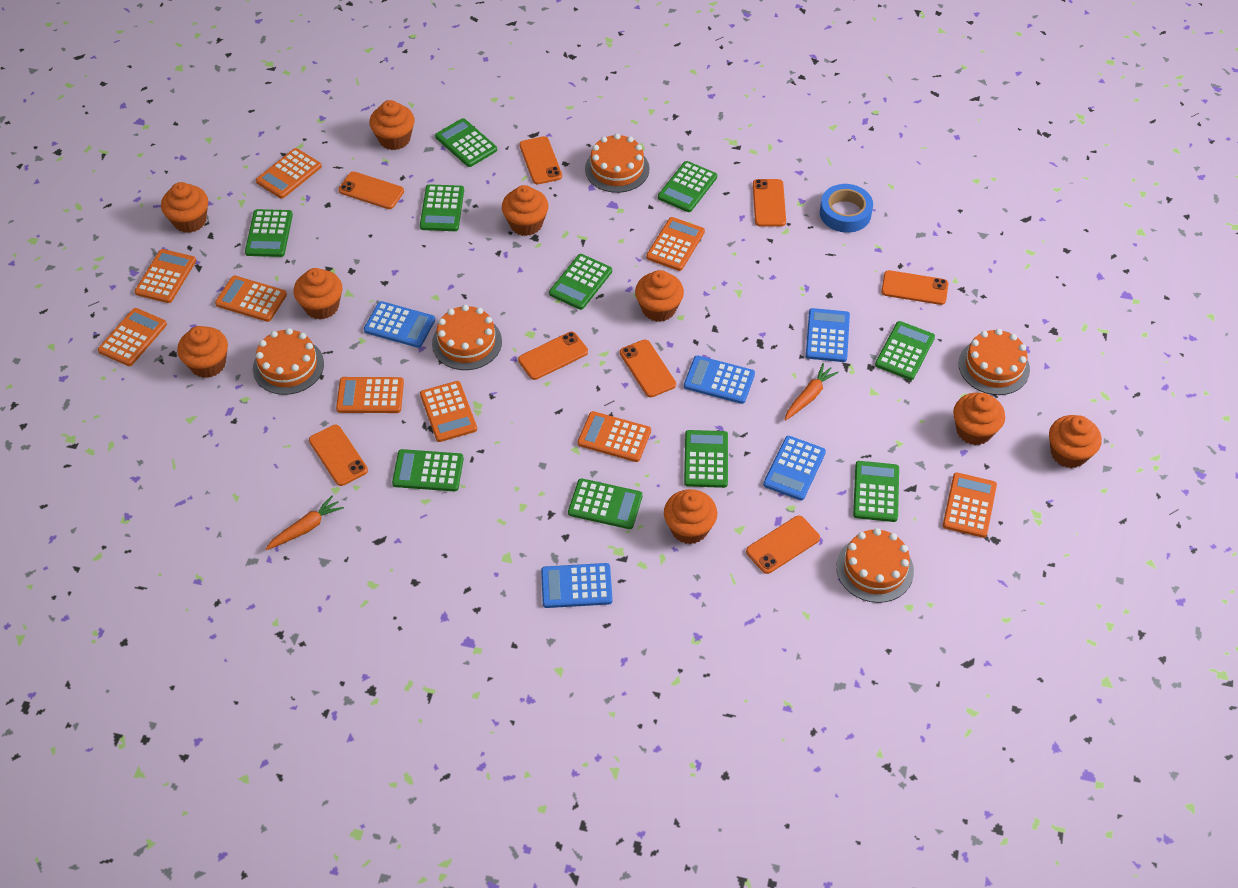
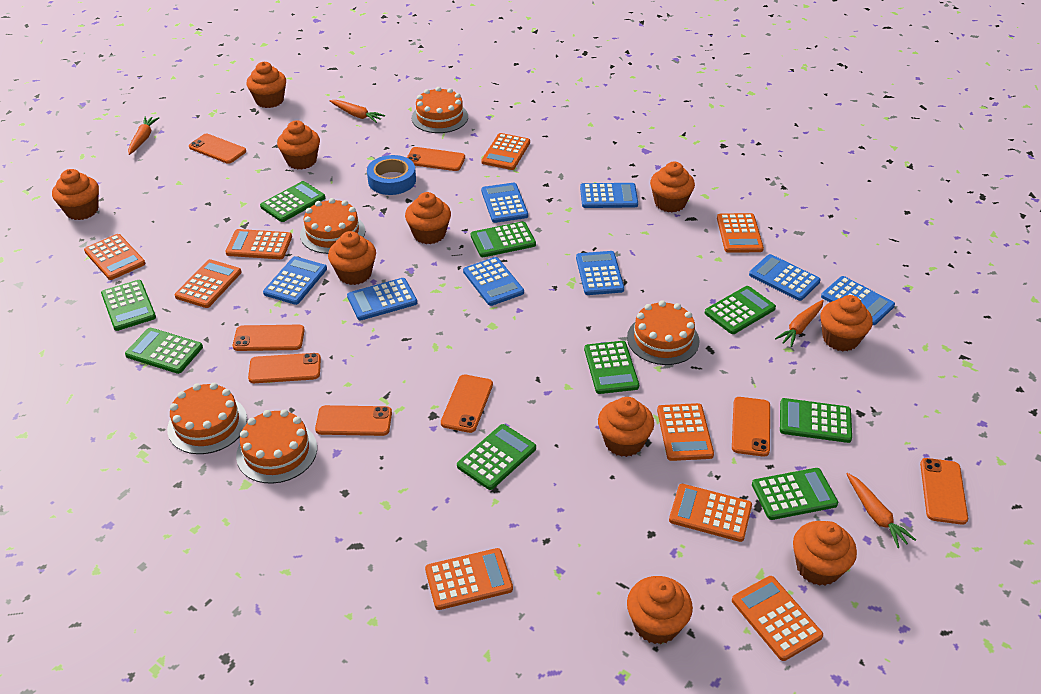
blue calculator: 5 -> 8
green calculator: 10 -> 9
orange carrot: 2 -> 4
orange cupcake: 9 -> 10

